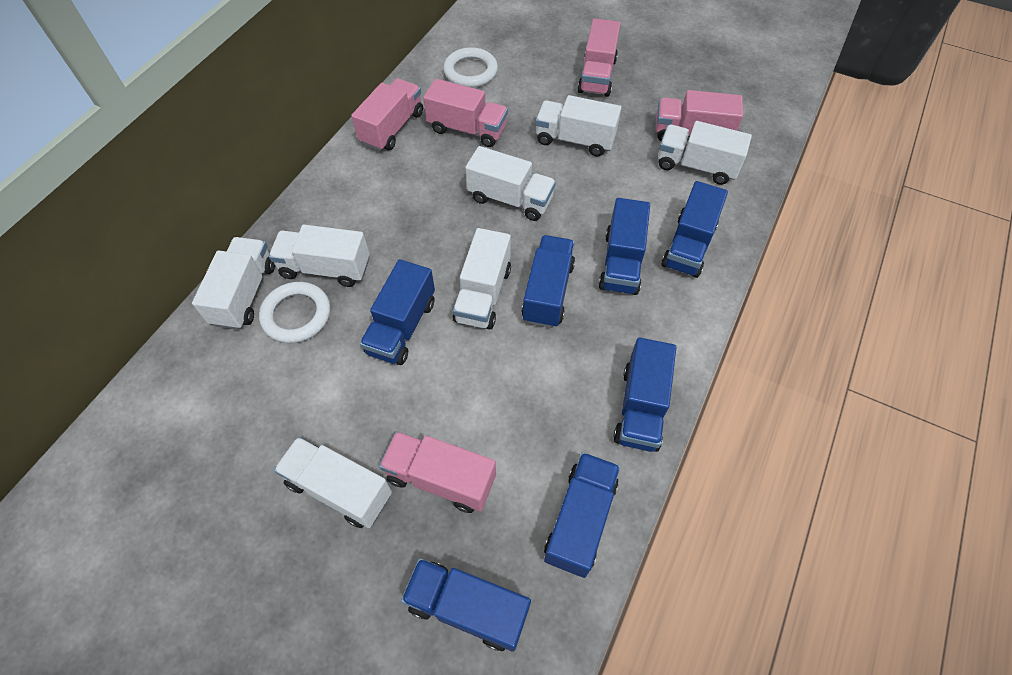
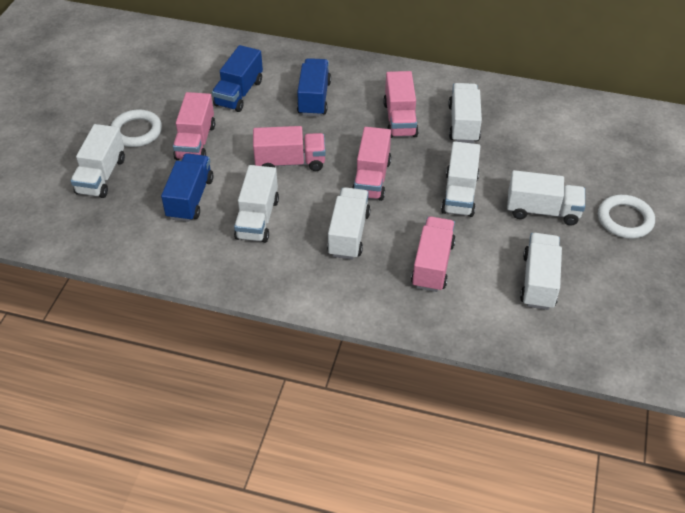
blue truck: 7 -> 3

